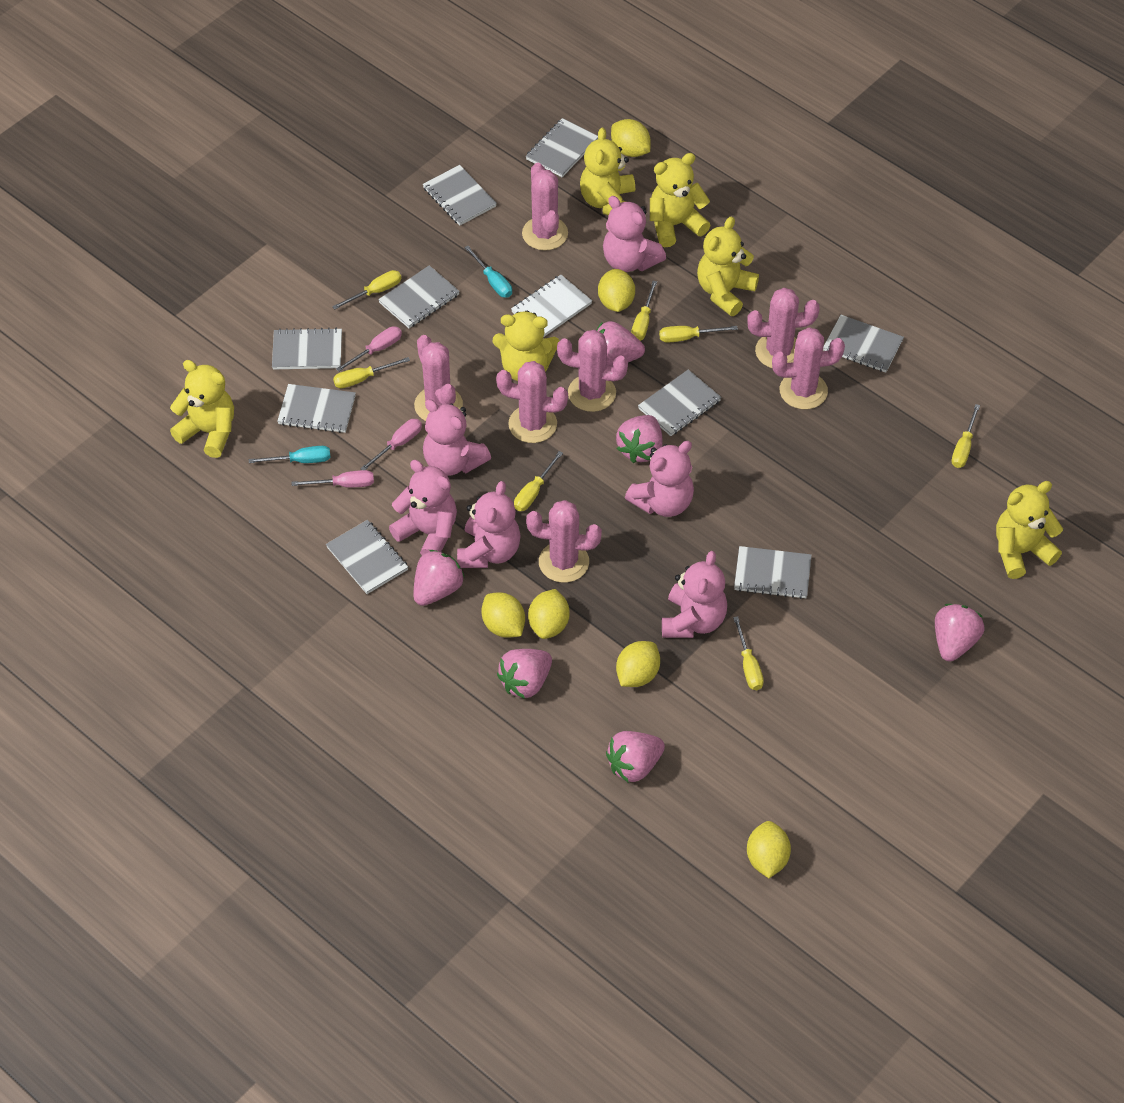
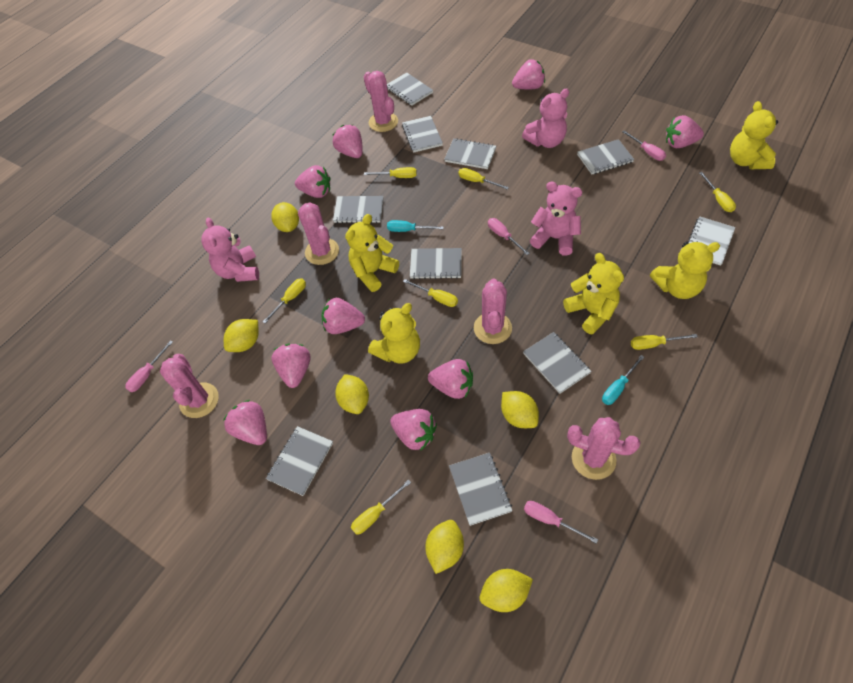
pink cactus: 7 -> 5
pink screwdriver: 3 -> 4
pink strawberry: 6 -> 9
pink teddy bear: 6 -> 3
yellow teddy bear: 6 -> 5

